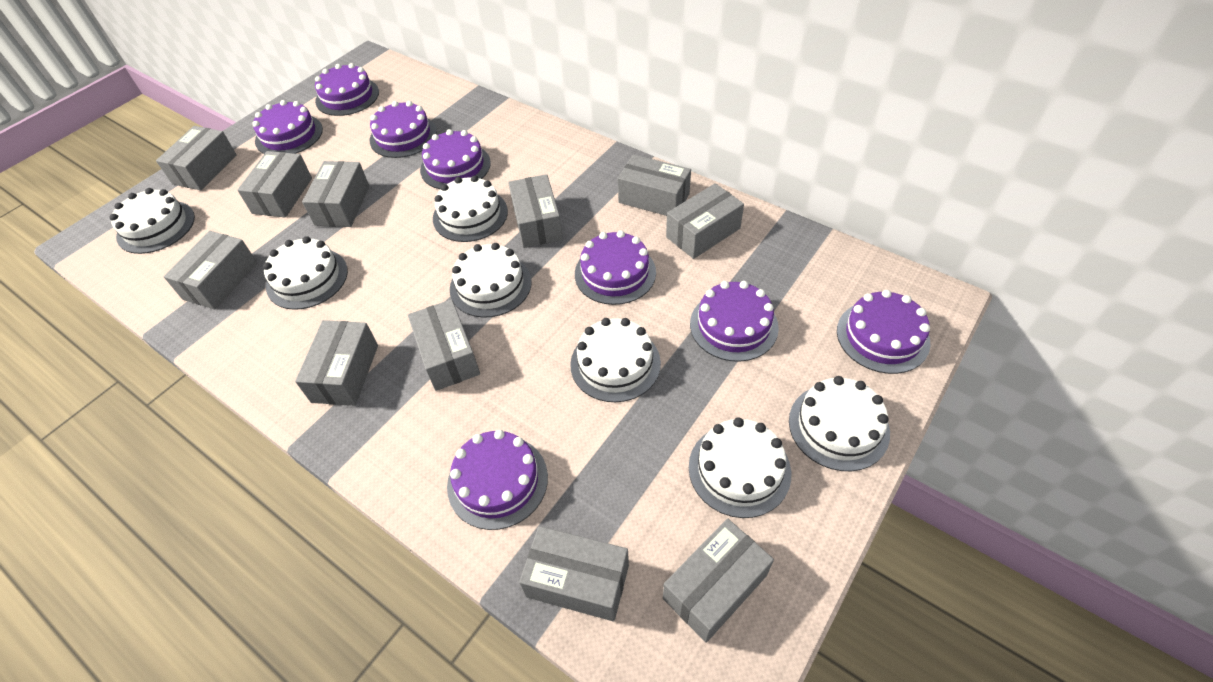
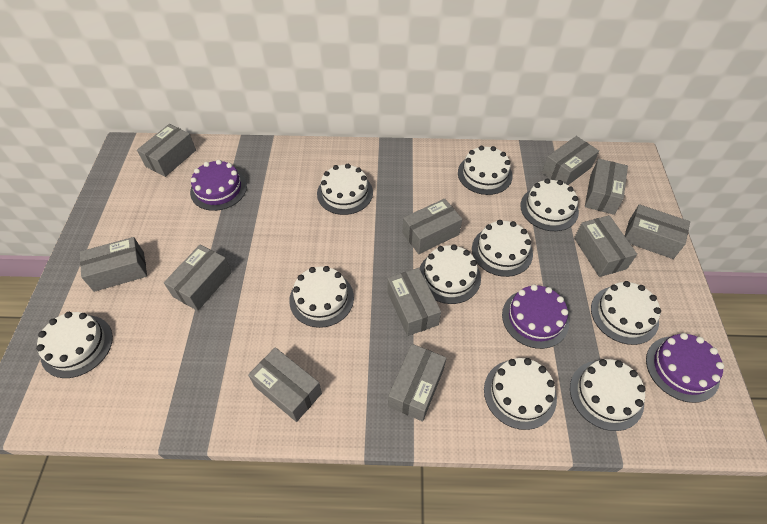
purple cake: 8 -> 3
white cake: 7 -> 10

